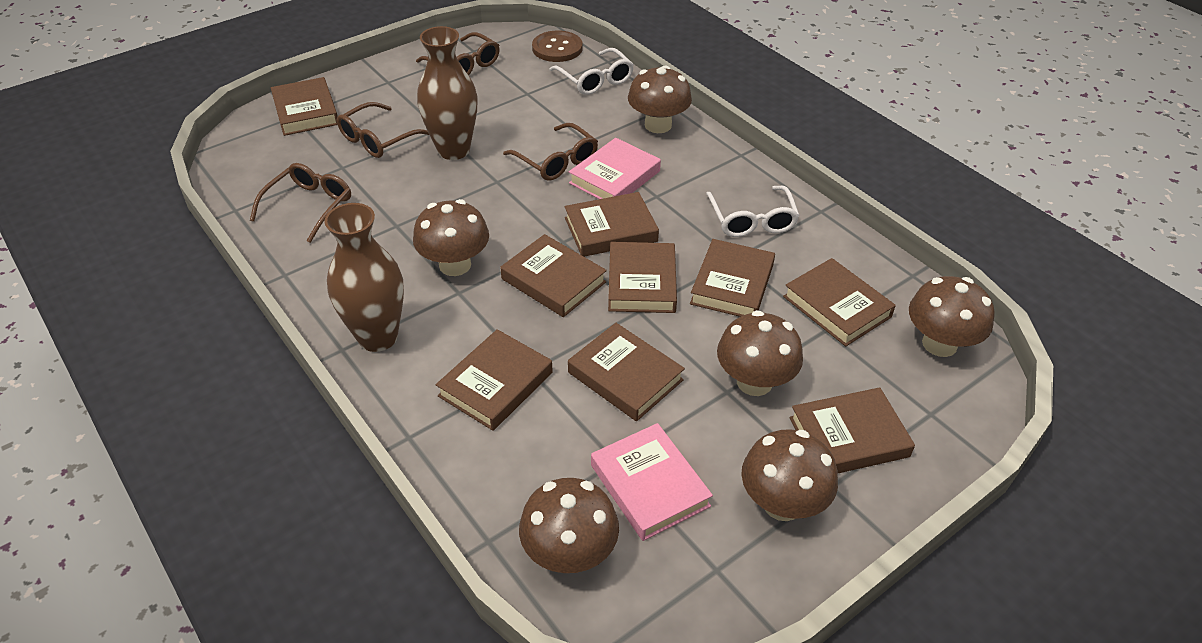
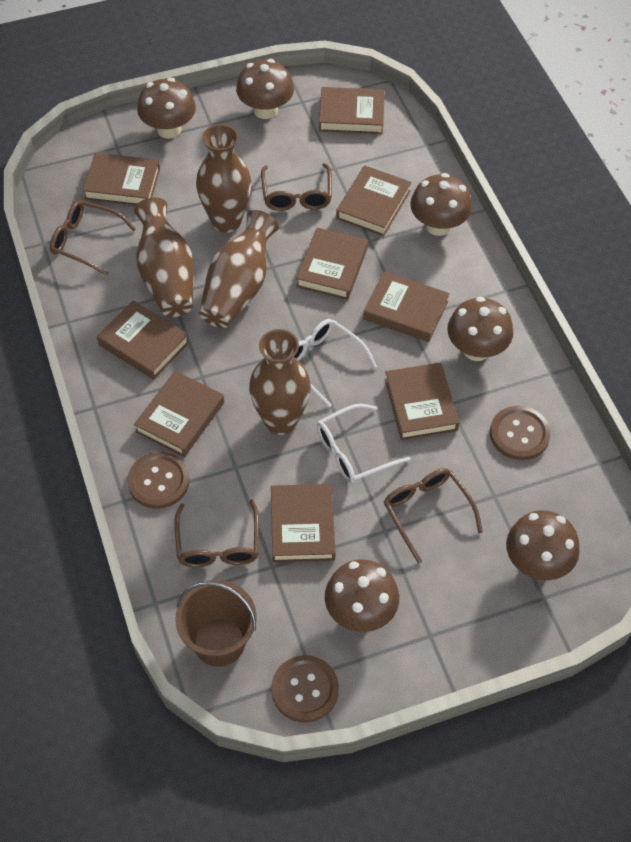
brown bucket: 0 -> 1
brown button: 1 -> 3
brown vase: 2 -> 4
pink book: 2 -> 0

